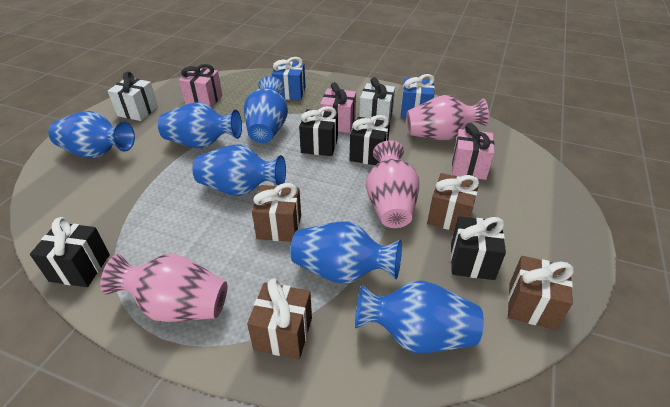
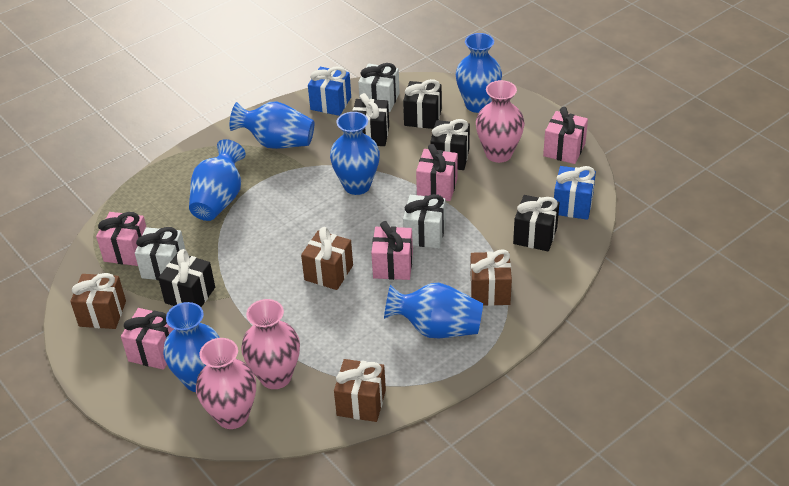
black gift: 4 -> 5
pink gift: 3 -> 5
white gift: 2 -> 3

